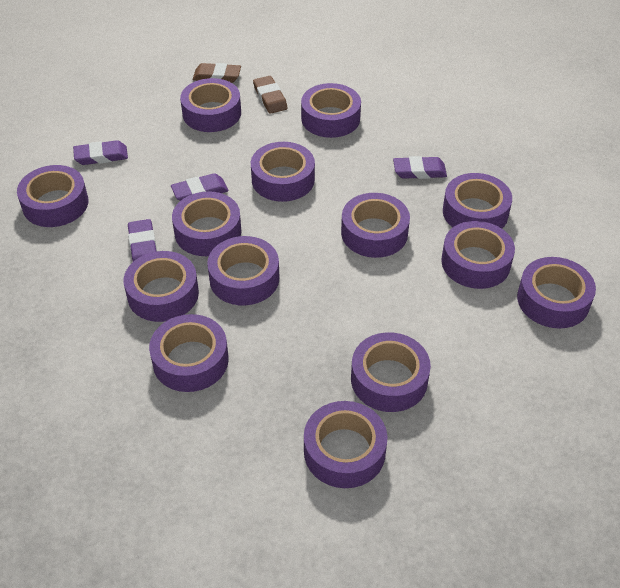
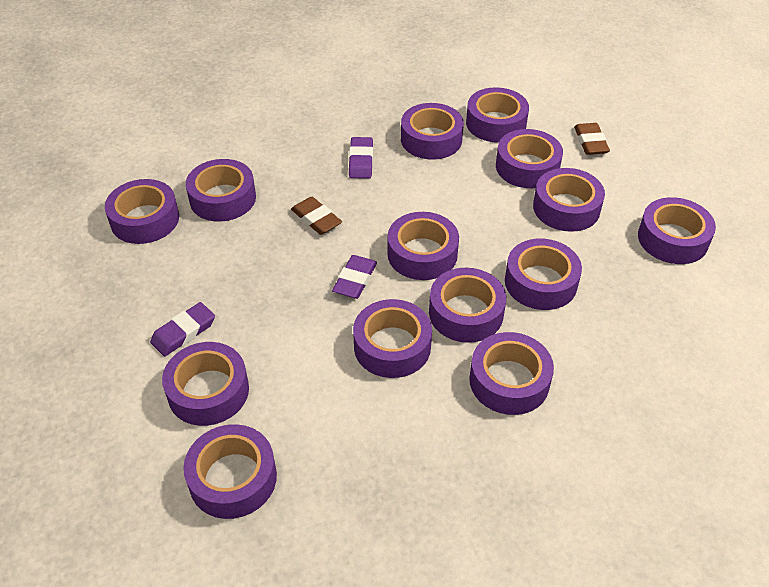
purple eraser: 4 -> 3

